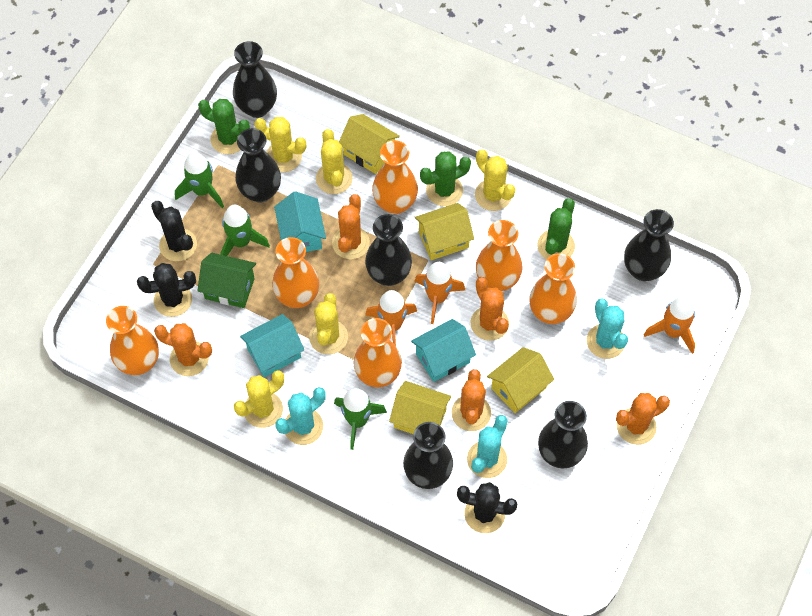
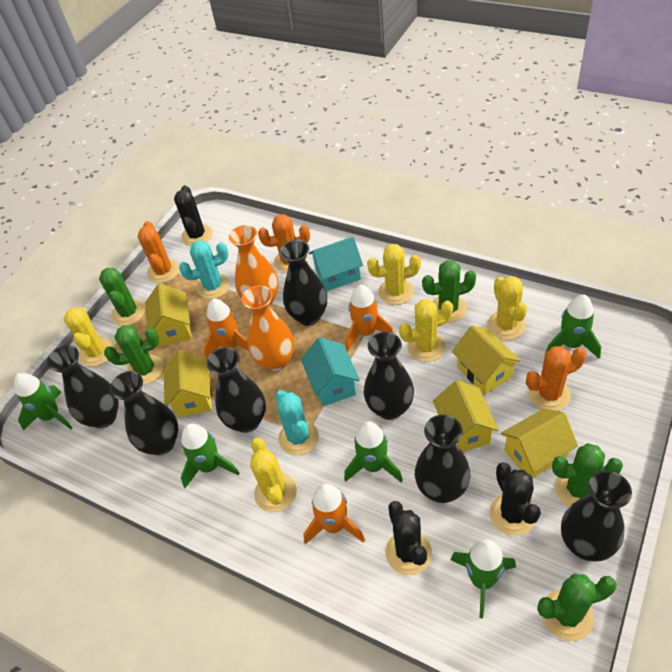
black vase: 6 -> 7
green cactus: 3 -> 5
green house: 1 -> 0
green rocket: 3 -> 5
orange cactus: 5 -> 3
orange vase: 6 -> 2
turquoise cactus: 3 -> 2
turquoise house: 3 -> 2
yellow house: 4 -> 5

